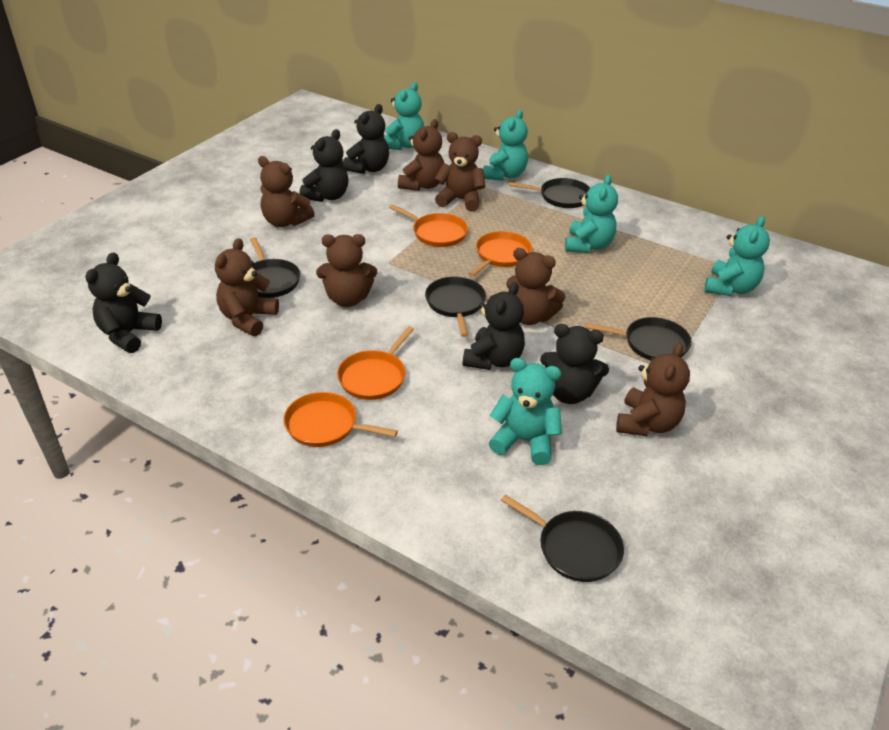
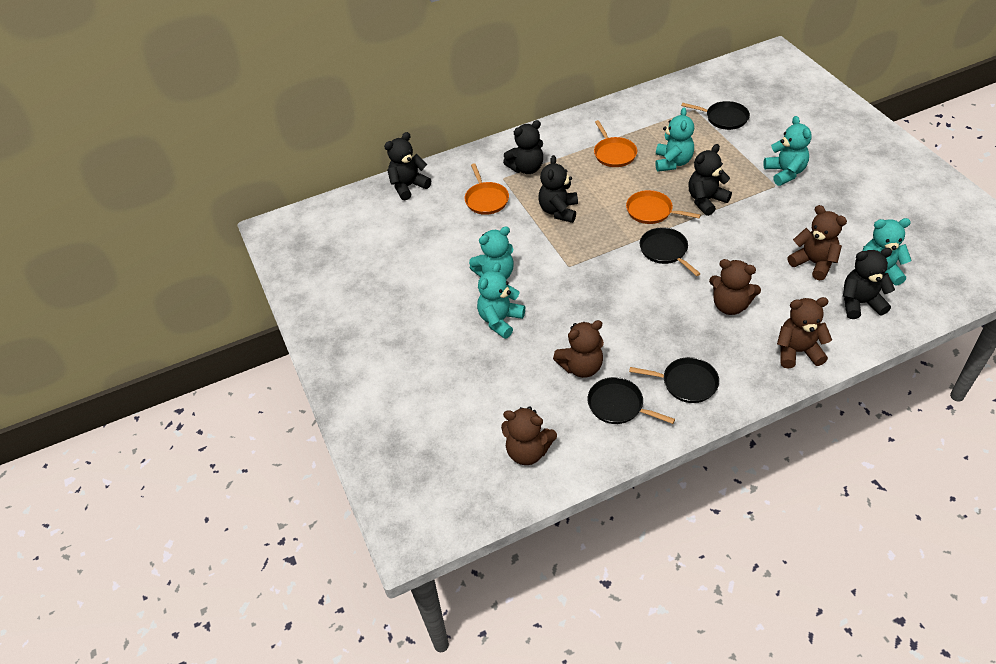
black pan: 5 -> 4
brown teddy bear: 7 -> 5
orange pan: 4 -> 3

